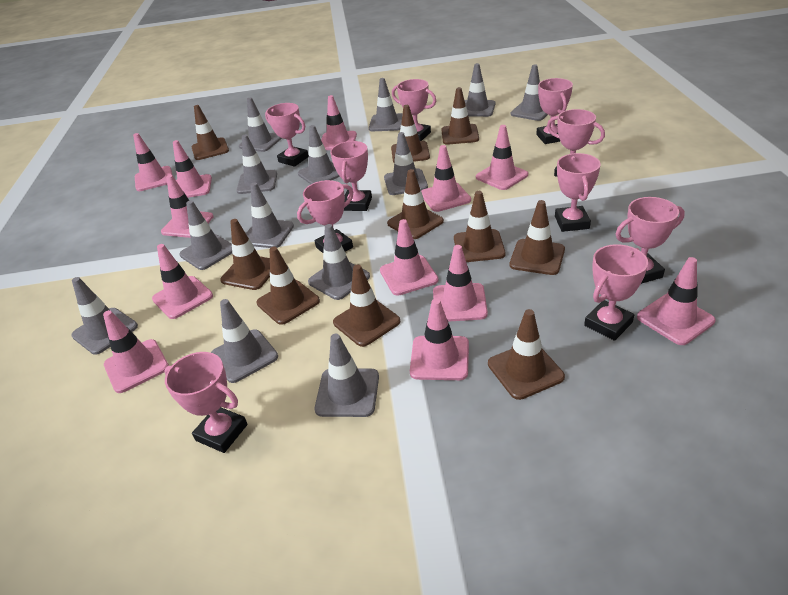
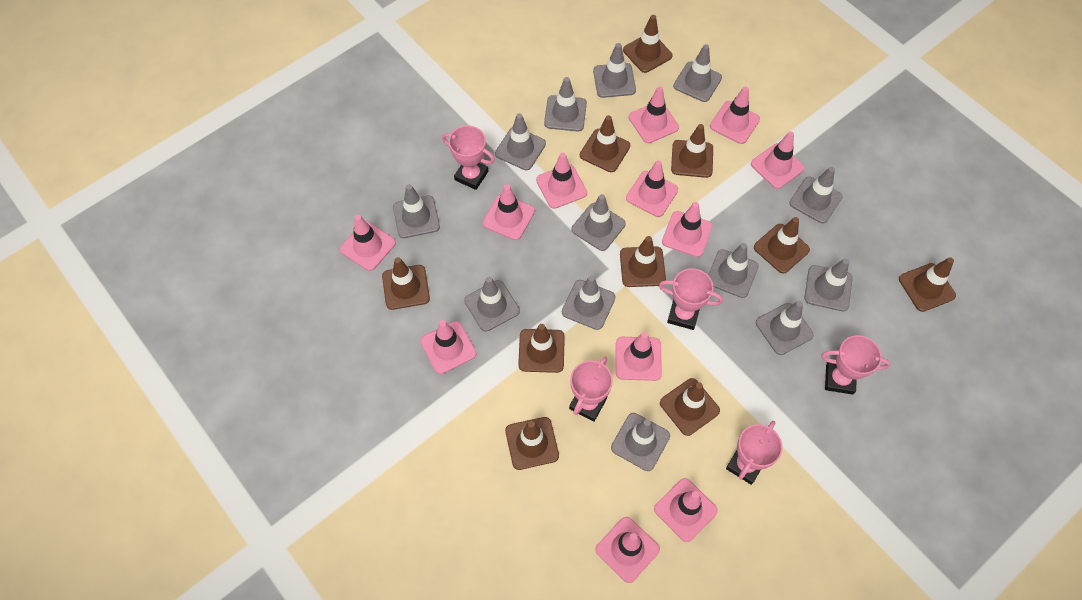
pink trophy: 10 -> 5

